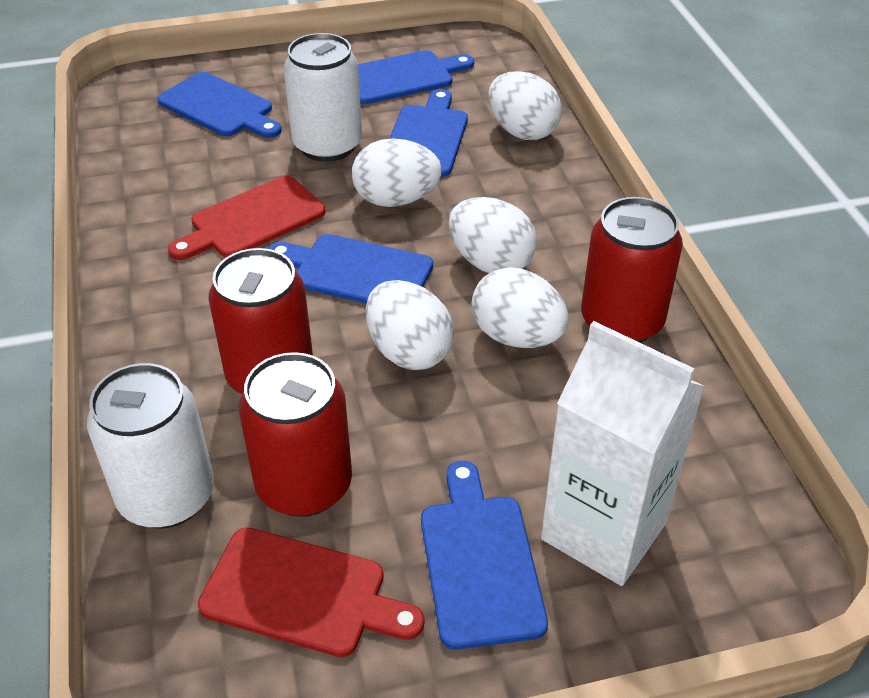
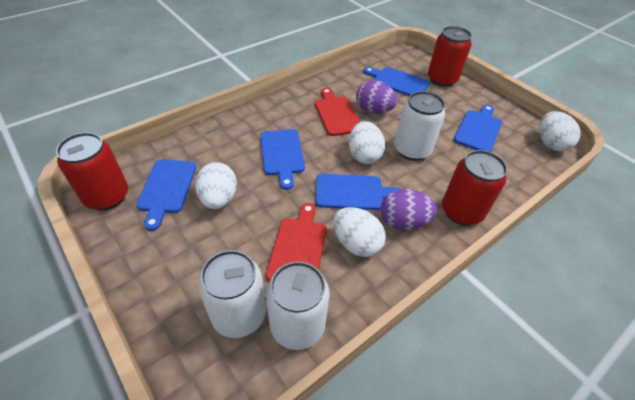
purple egg: 0 -> 2
white can: 2 -> 3
white carton: 1 -> 0
white egg: 5 -> 4

